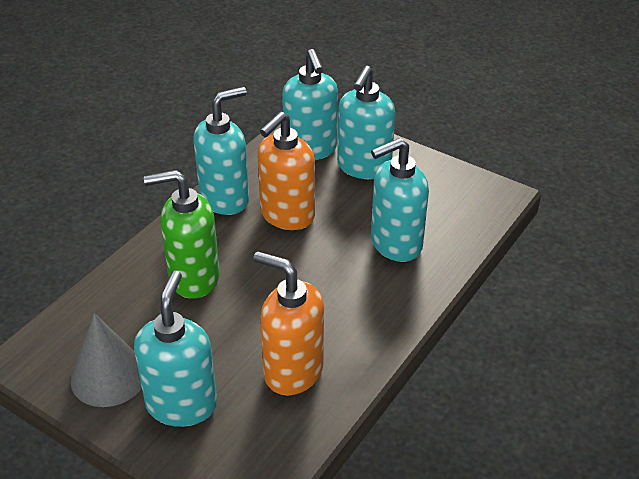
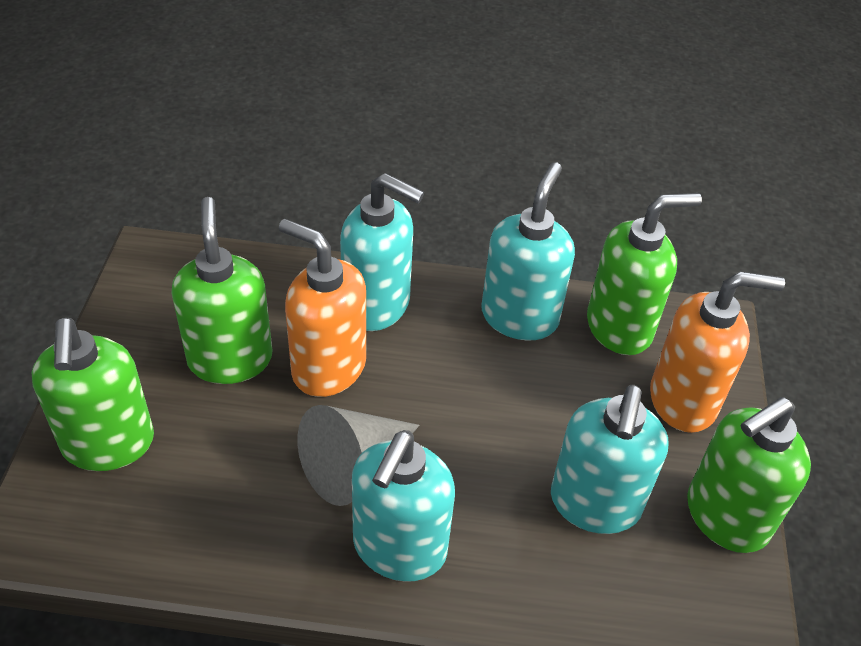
green soap dispenser: 1 -> 4
turquoise soap dispenser: 5 -> 4

